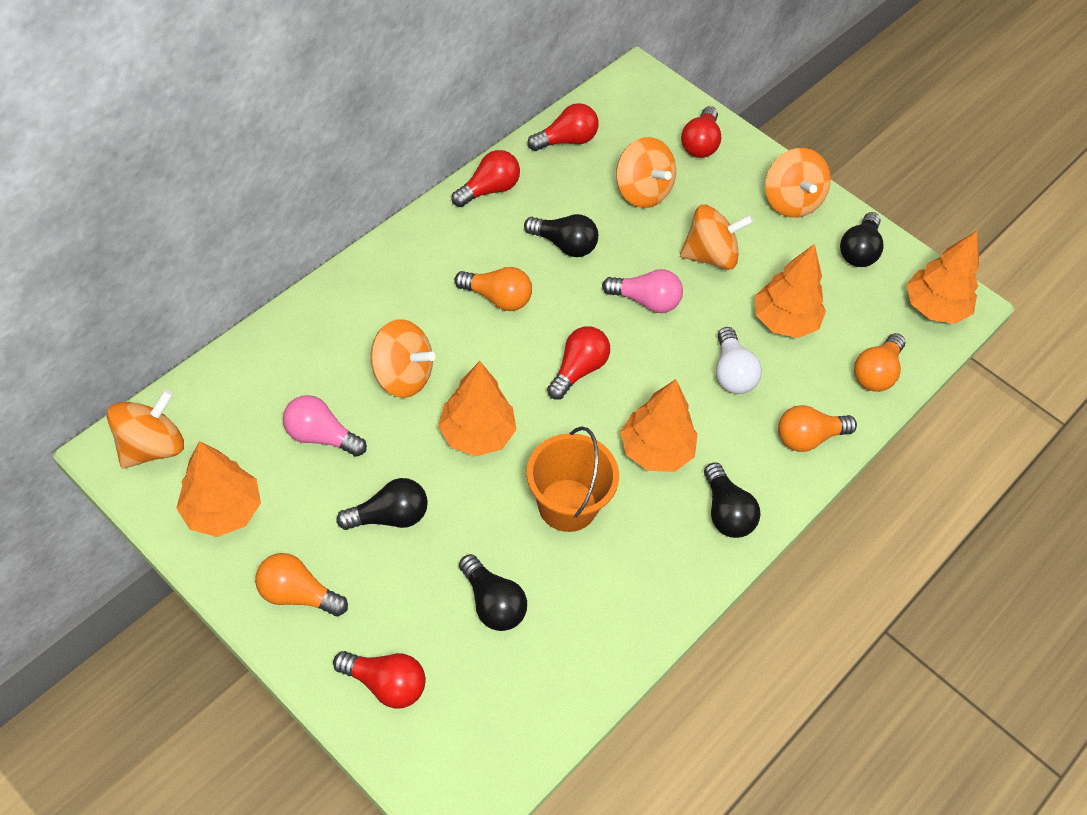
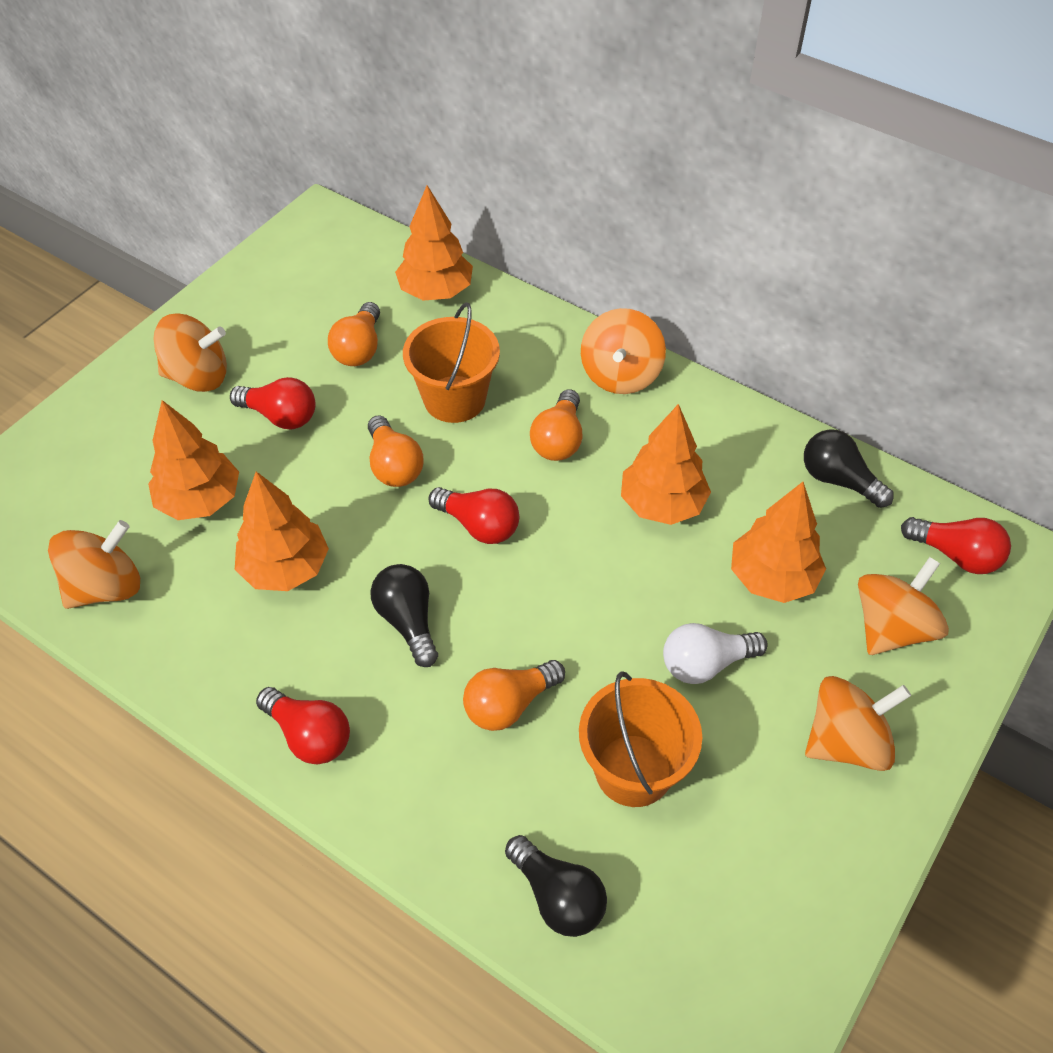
black light bulb: 5 -> 3
orange bucket: 1 -> 2
pink light bulb: 2 -> 0
red light bulb: 5 -> 4

